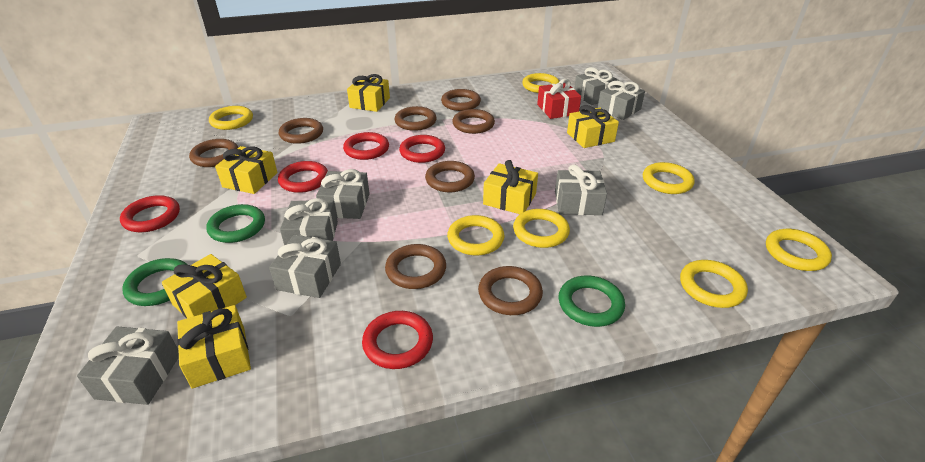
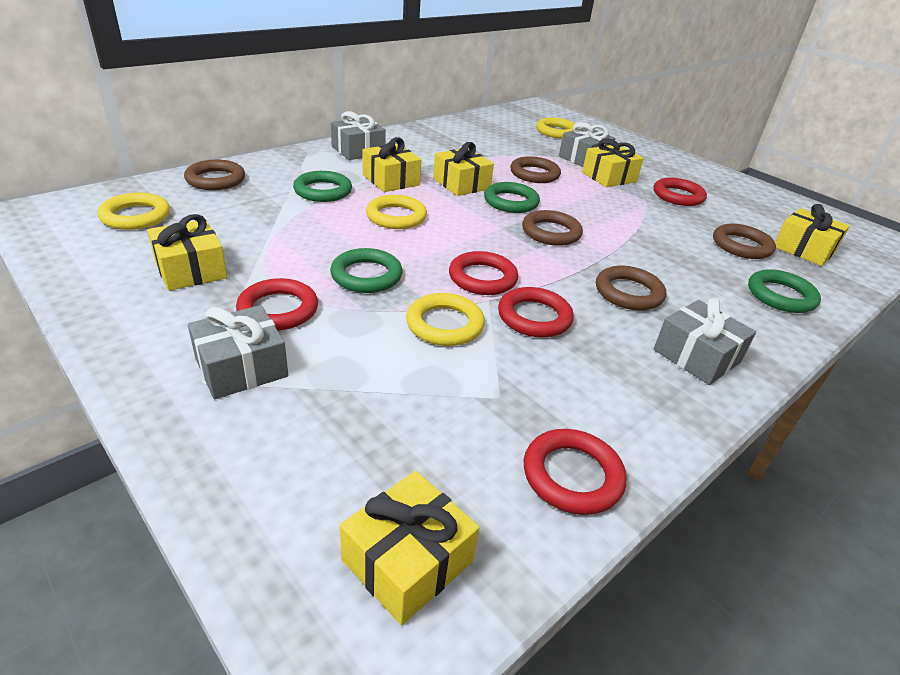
brown ring: 8 -> 5
green ring: 3 -> 4
grey gift: 7 -> 4
red gift: 1 -> 0
yellow ring: 7 -> 4

